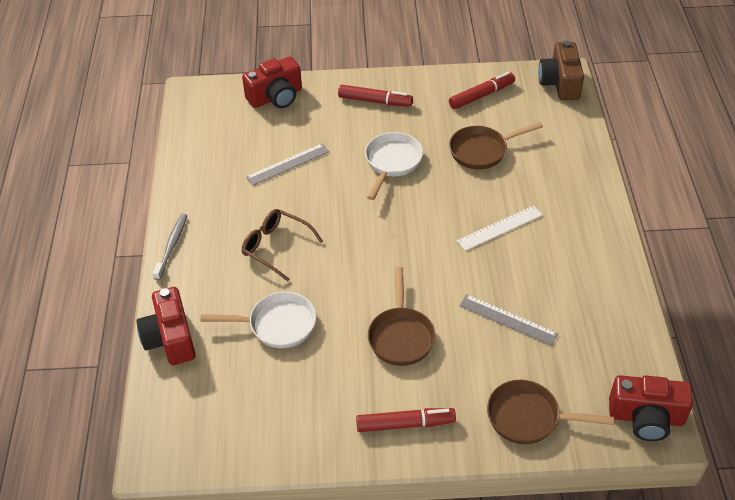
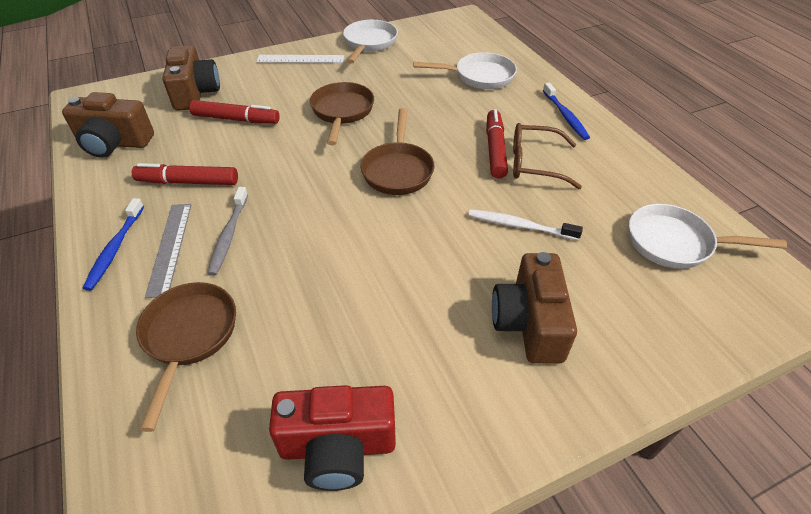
blue toothbrush: 0 -> 2
brown camera: 1 -> 3
grey ruler: 2 -> 1
red camera: 3 -> 1
white pan: 2 -> 3
white toothbrush: 0 -> 1

